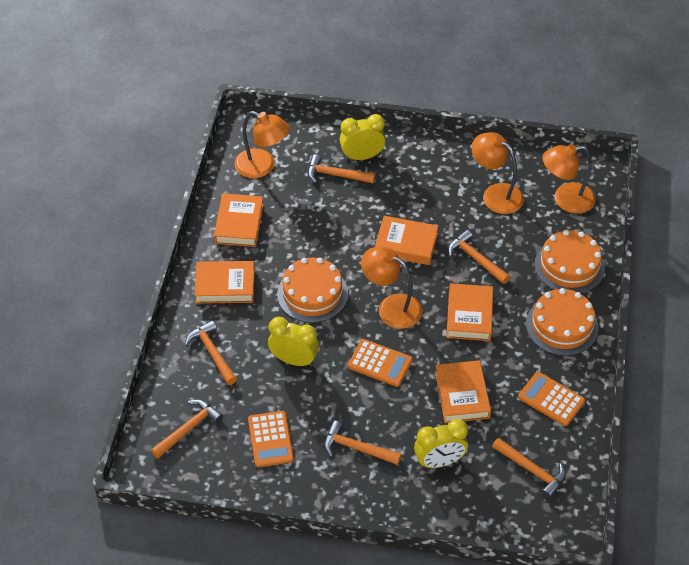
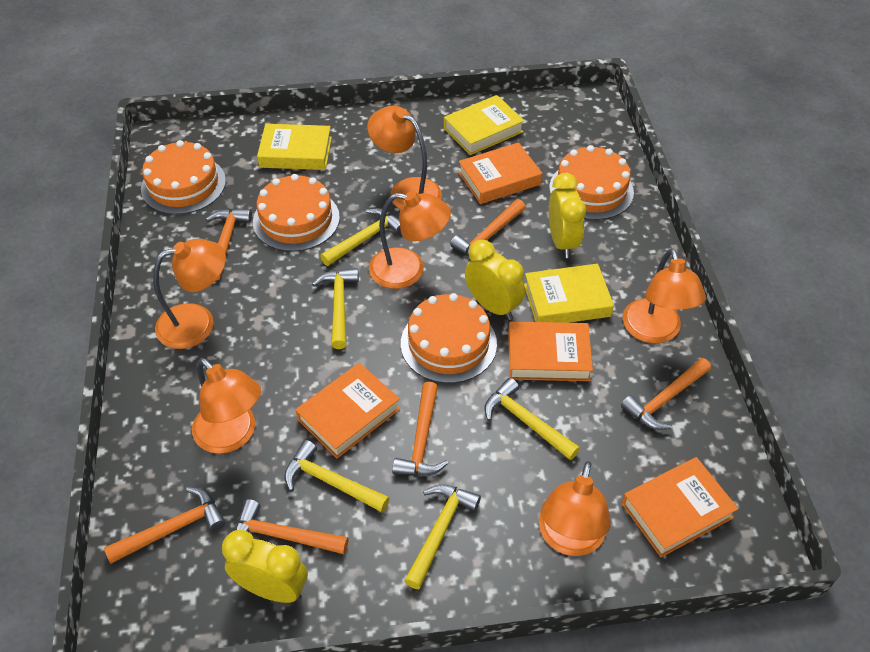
orange book: 5 -> 4
orange cake: 3 -> 4
orange calculator: 3 -> 0
orange lamp: 4 -> 6
yellow book: 0 -> 3
yellow hammer: 0 -> 5

